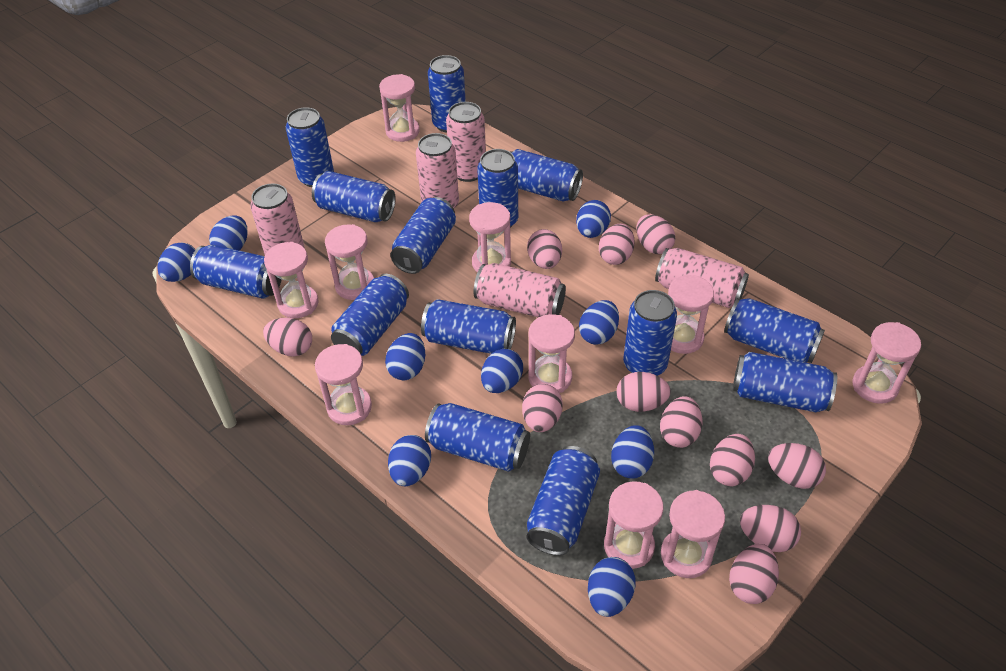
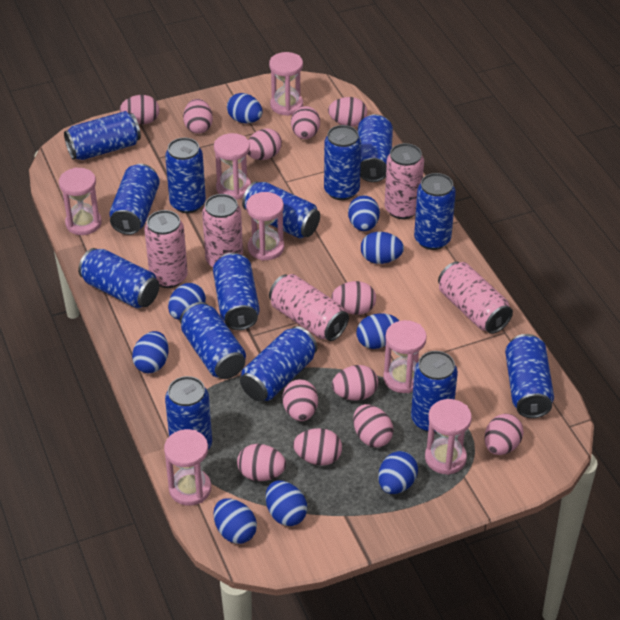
pink egg: 11 -> 12
pink hourglass: 10 -> 7

